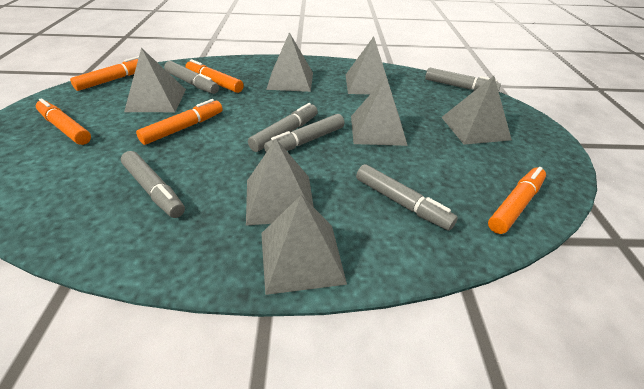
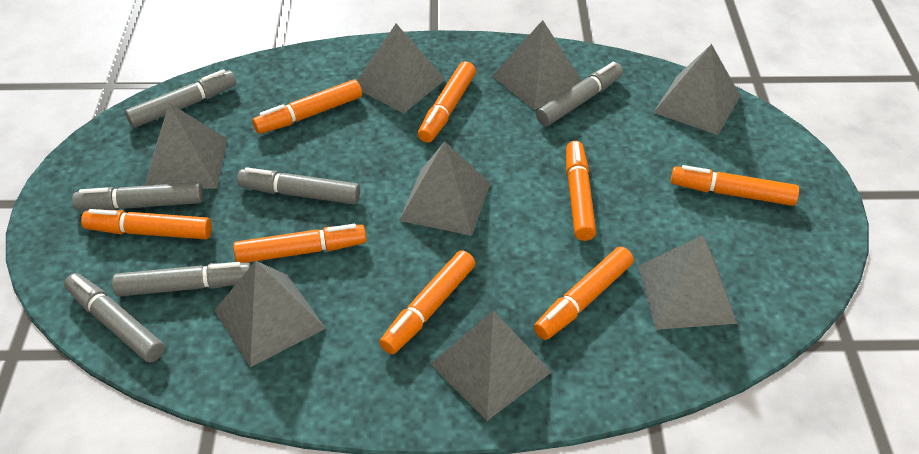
grey pyramid: 7 -> 8
orange marker: 5 -> 8

